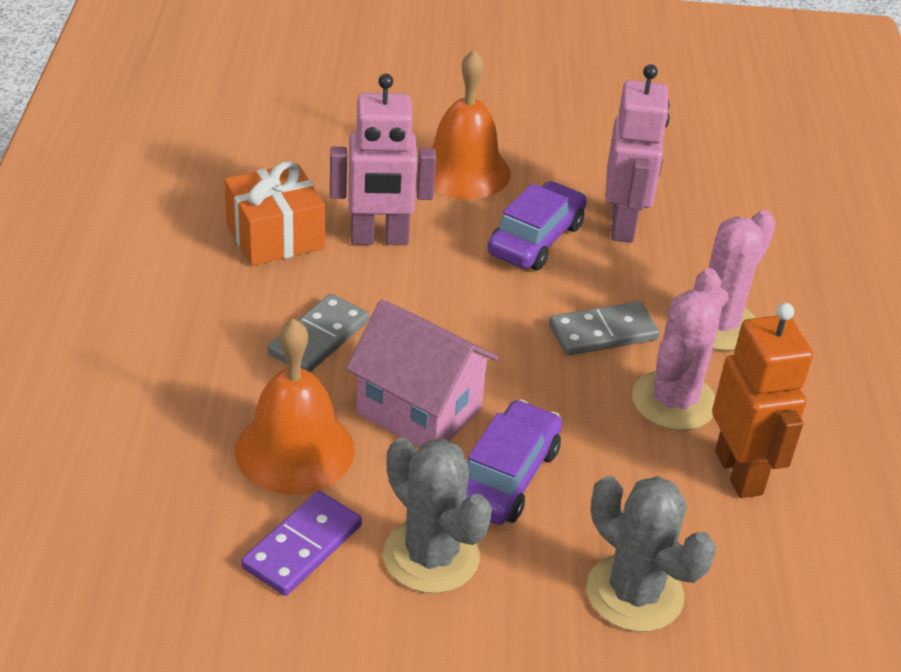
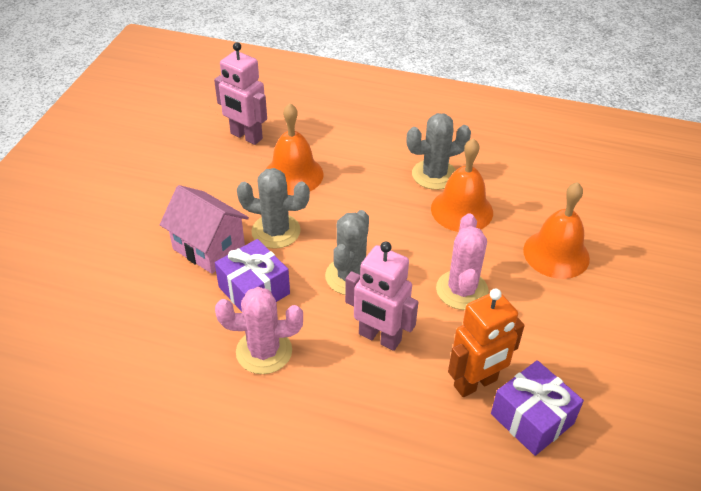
grey cactus: 2 -> 3
grey domino: 2 -> 0
orange bell: 2 -> 3
orange gift: 1 -> 0
purple car: 2 -> 0
purple domino: 1 -> 0
purple gift: 0 -> 2

